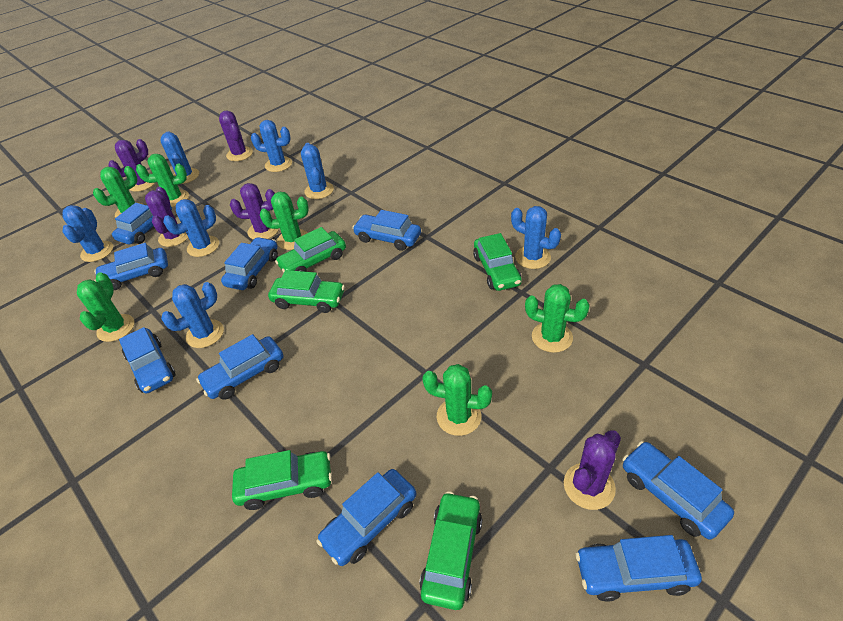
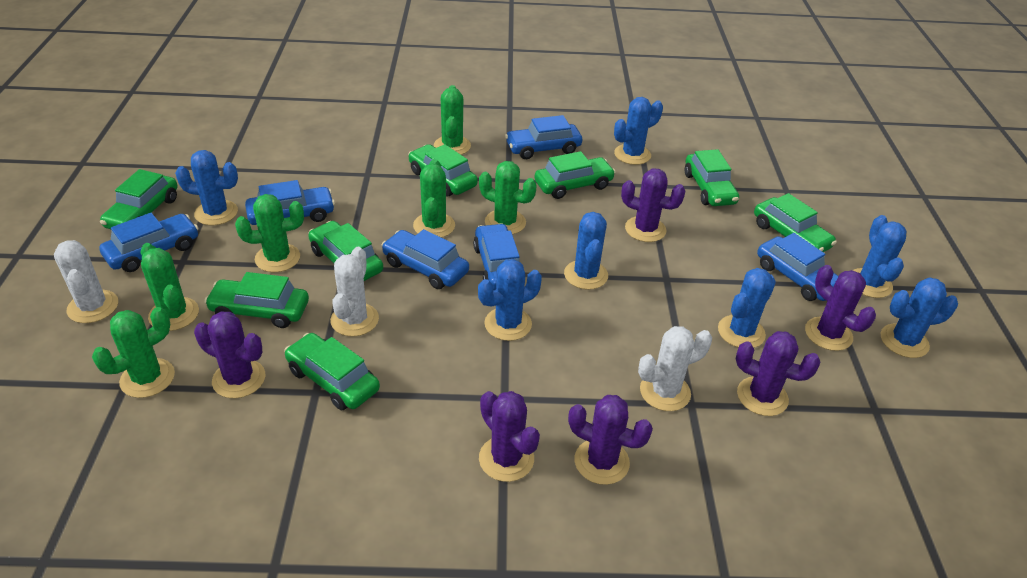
blue car: 9 -> 6
green car: 5 -> 8
purple cactus: 5 -> 6
white cactus: 0 -> 3

